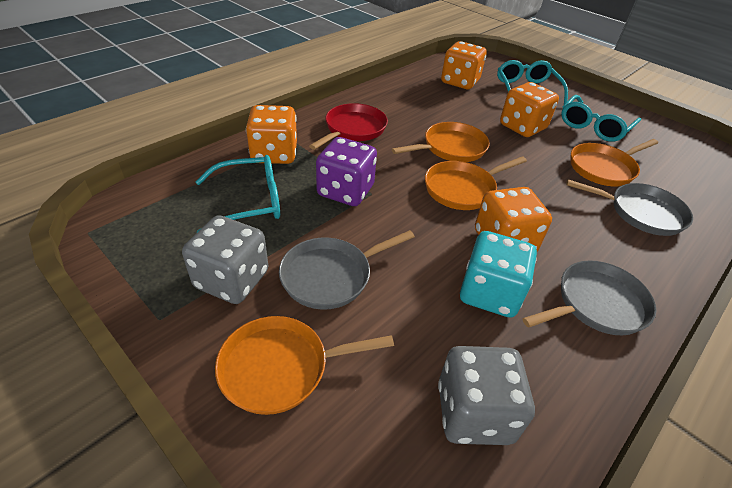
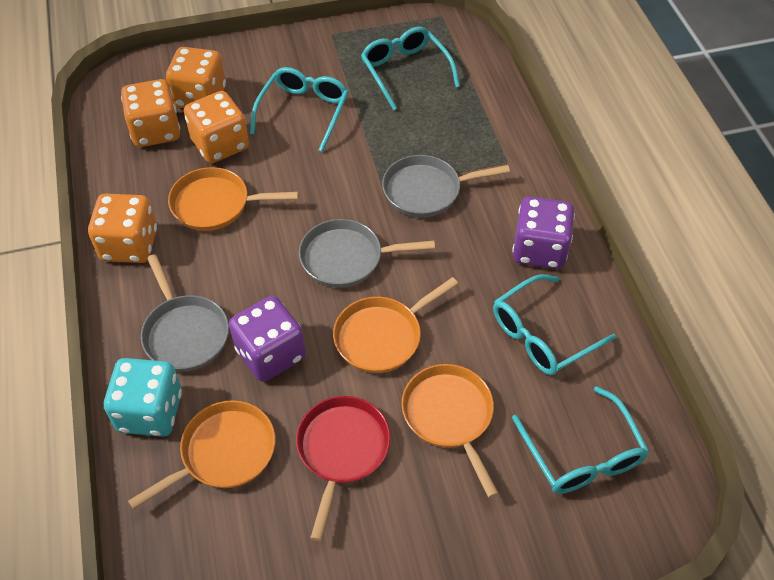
grey dice: 2 -> 0
purple dice: 1 -> 2
turquoise glasses: 3 -> 4

